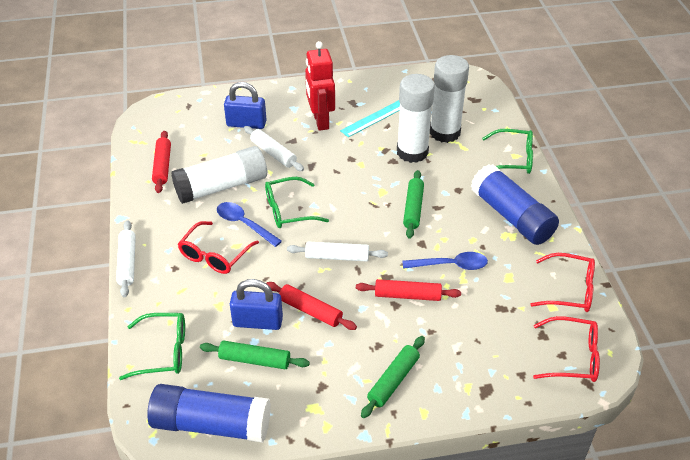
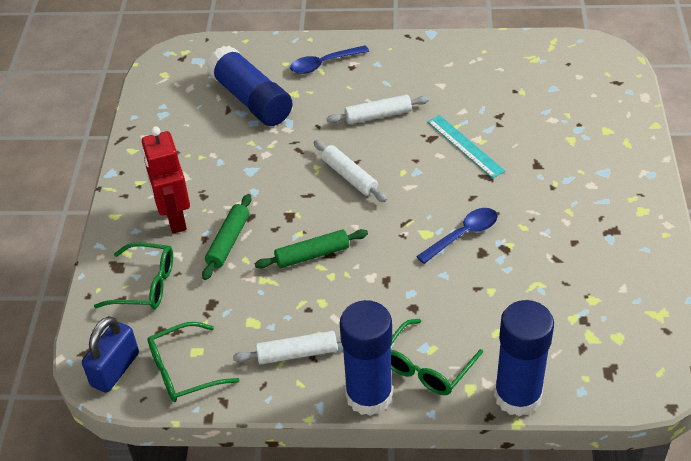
blue glue stick: 2 -> 3
blue padlock: 2 -> 1
green rolling pin: 3 -> 2
red glasses: 3 -> 0
red rolling pin: 3 -> 0
white glue stick: 3 -> 0

